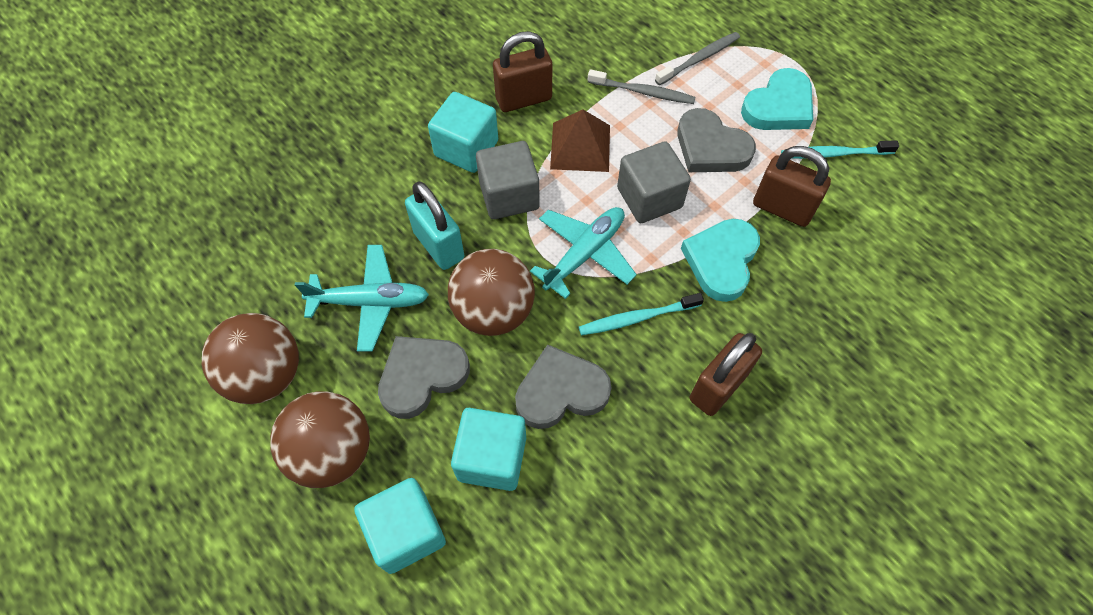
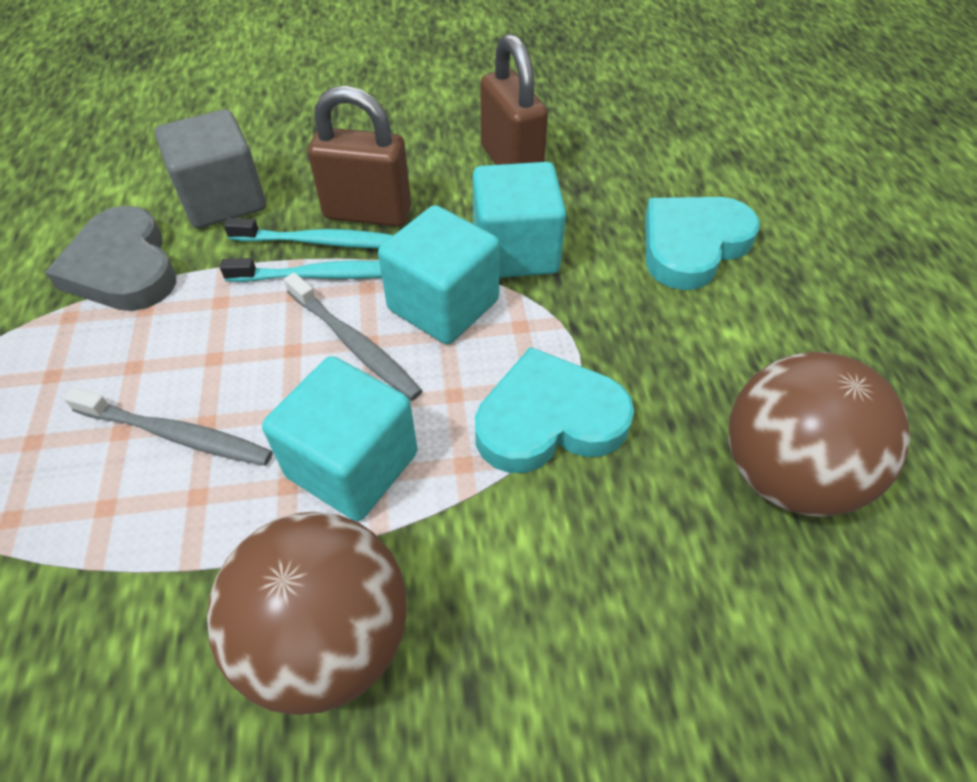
brown ball: 3 -> 2
brown padlock: 3 -> 2
brown pyramid: 1 -> 0
grey cube: 2 -> 1
grey heart: 3 -> 1
turquoise padlock: 1 -> 0
turquoise plane: 2 -> 0

